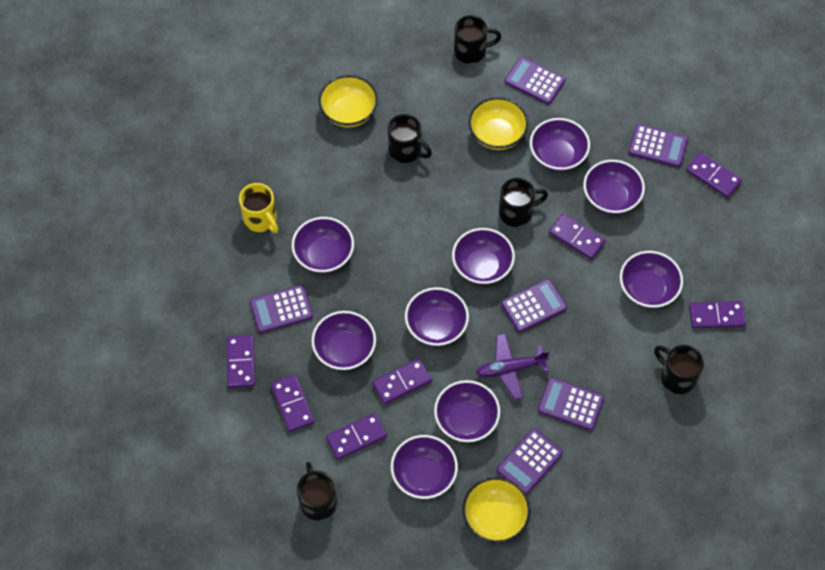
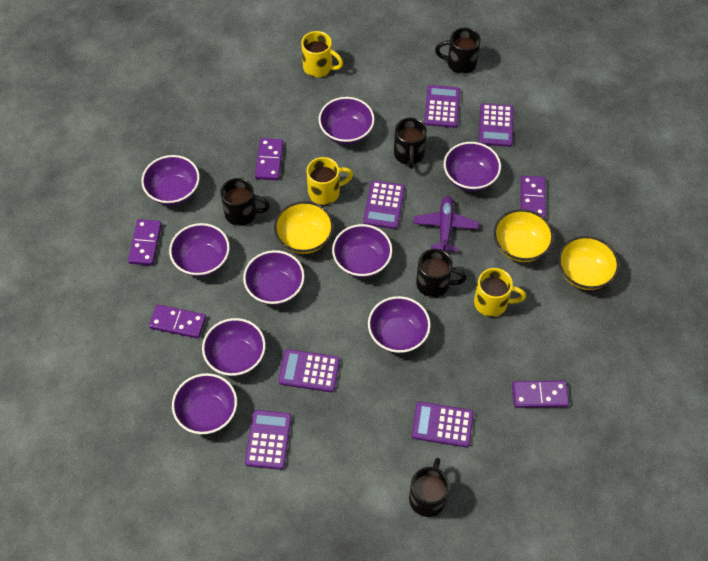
purple domino: 7 -> 5
yellow mug: 1 -> 3

